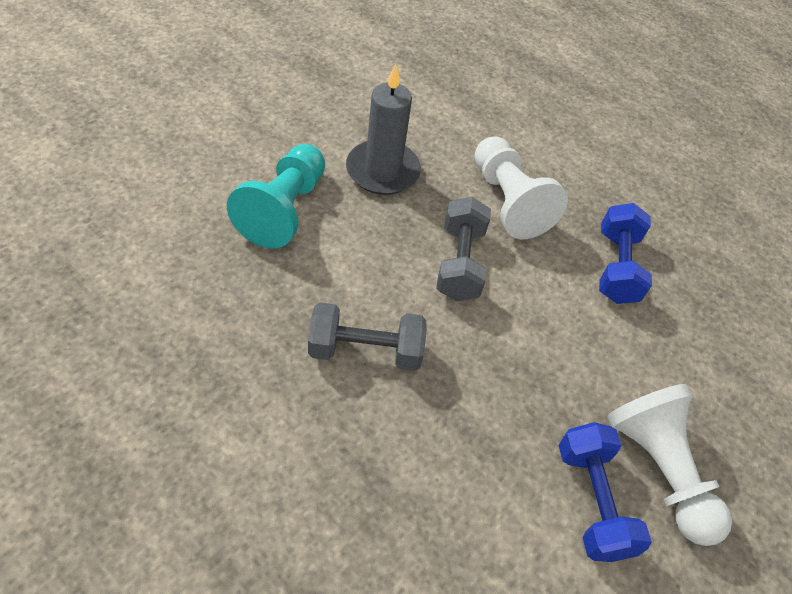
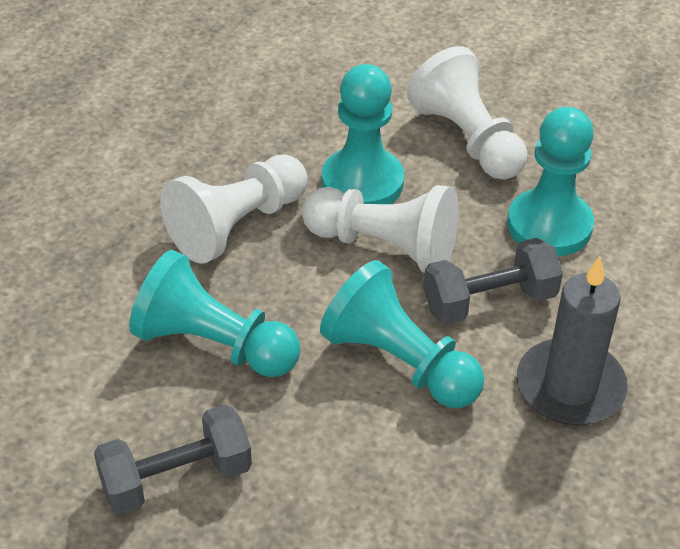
blue dumbbell: 2 -> 0
turquoise pawn: 1 -> 4
white pawn: 2 -> 3

